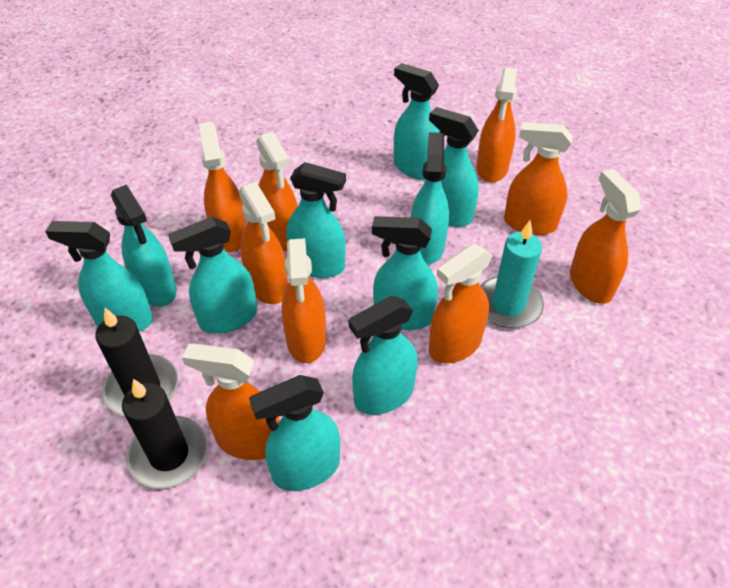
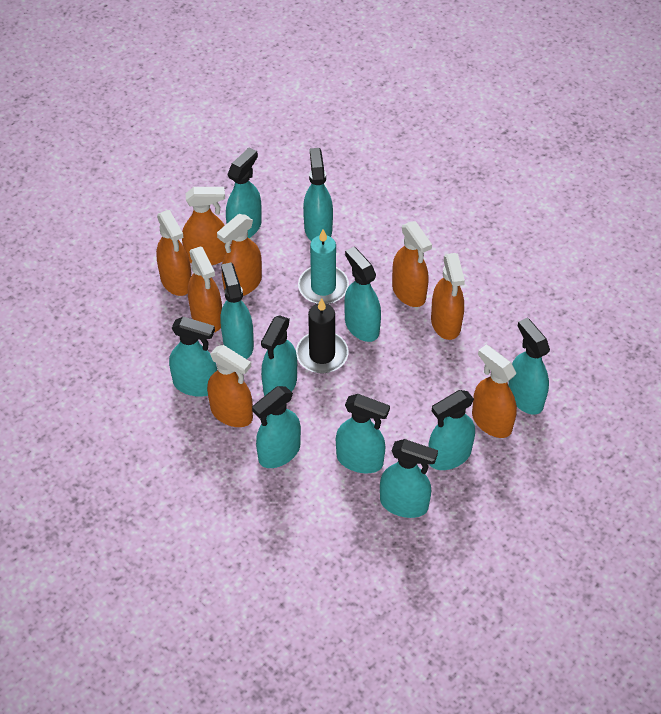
black candle: 2 -> 1
orange spray bottle: 9 -> 8
turquoise spray bottle: 10 -> 11

